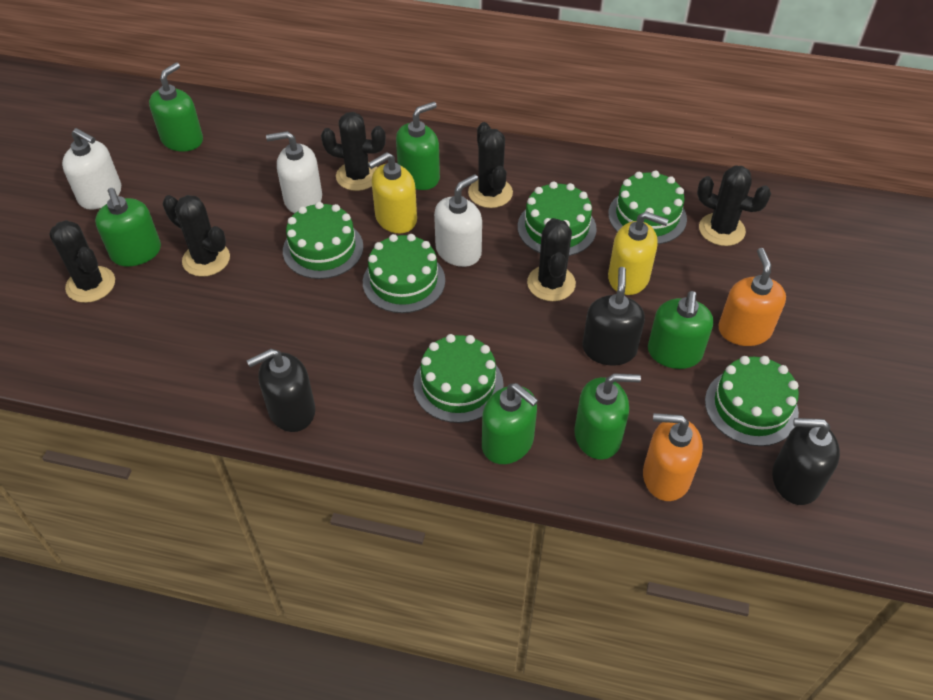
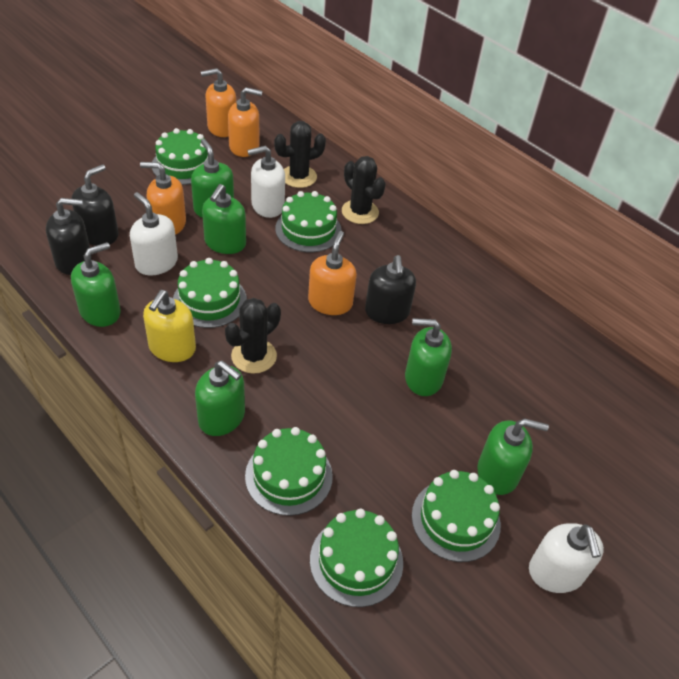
black cactus: 6 -> 3
orange soap dispenser: 2 -> 4
yellow soap dispenser: 2 -> 1

